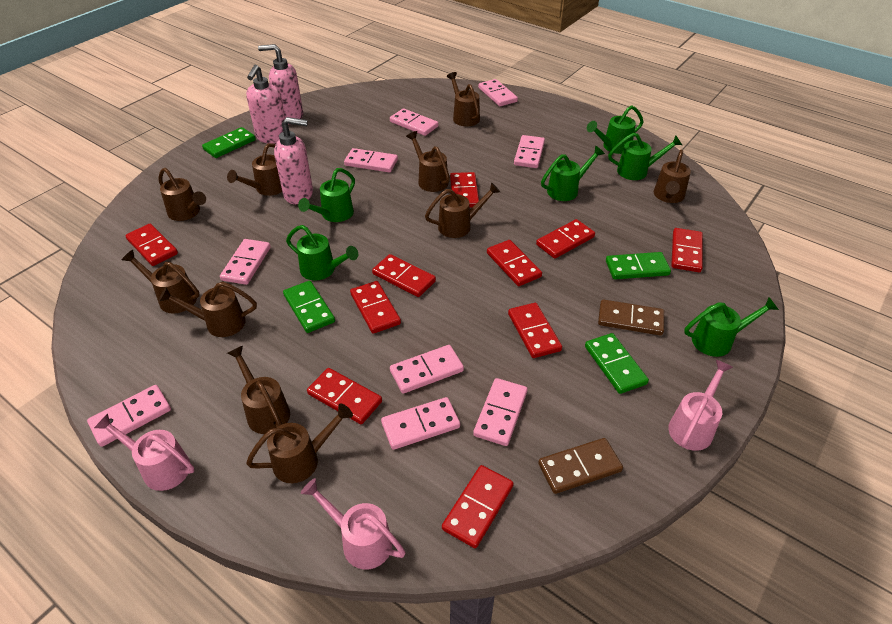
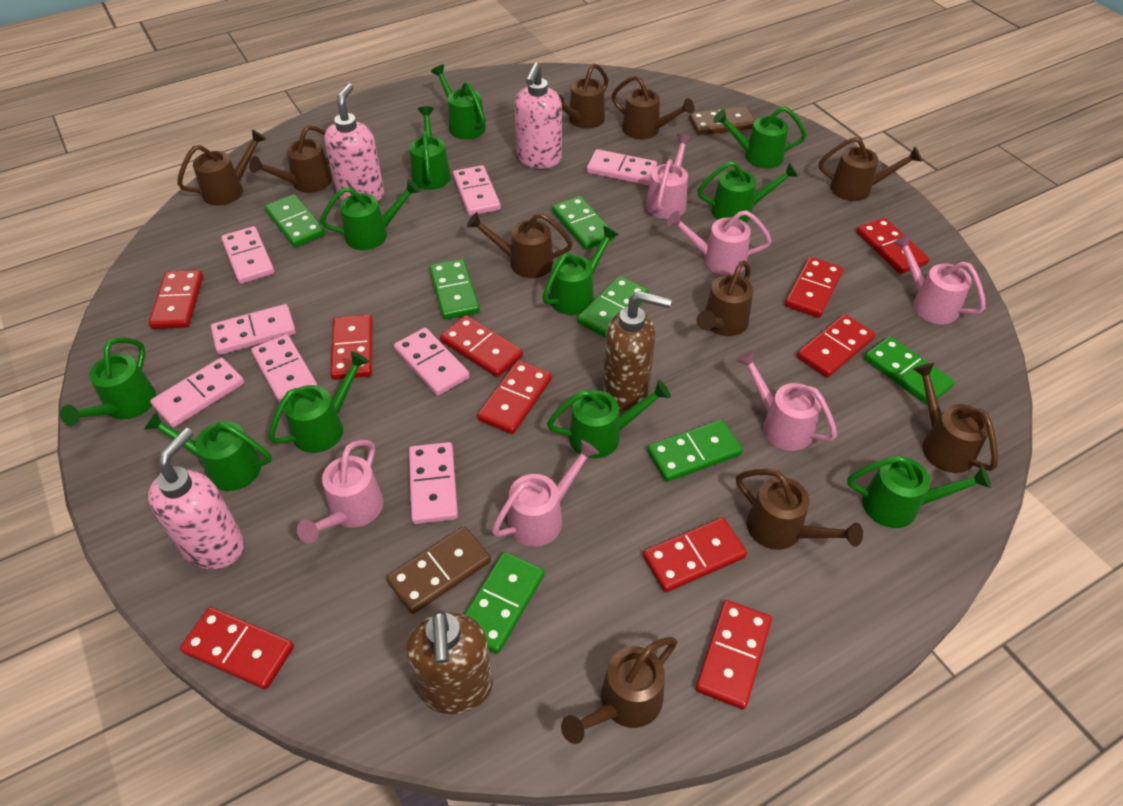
brown soap dispenser: 0 -> 2
green domino: 4 -> 7
green watering can: 6 -> 11
pink domino: 9 -> 8
pink watering can: 3 -> 6

